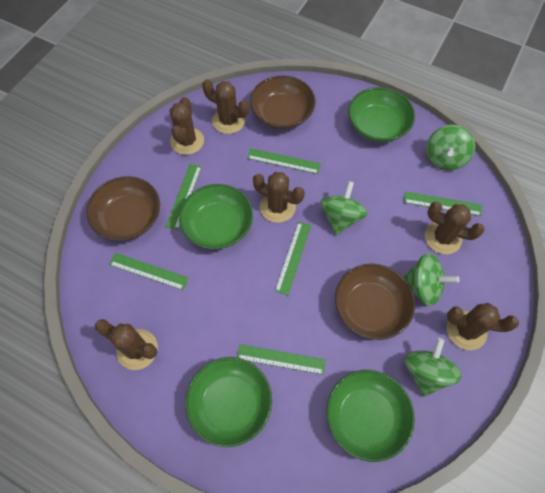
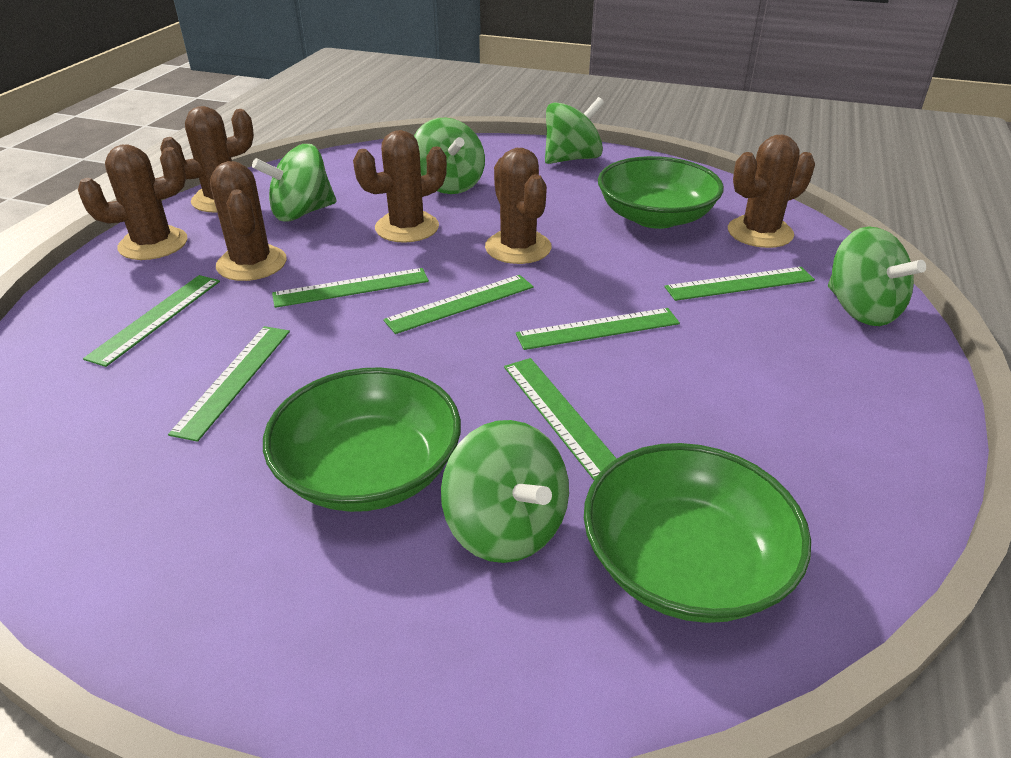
brown bowl: 3 -> 0
green bowl: 4 -> 3
green ruler: 6 -> 7
green spinning top: 4 -> 5

